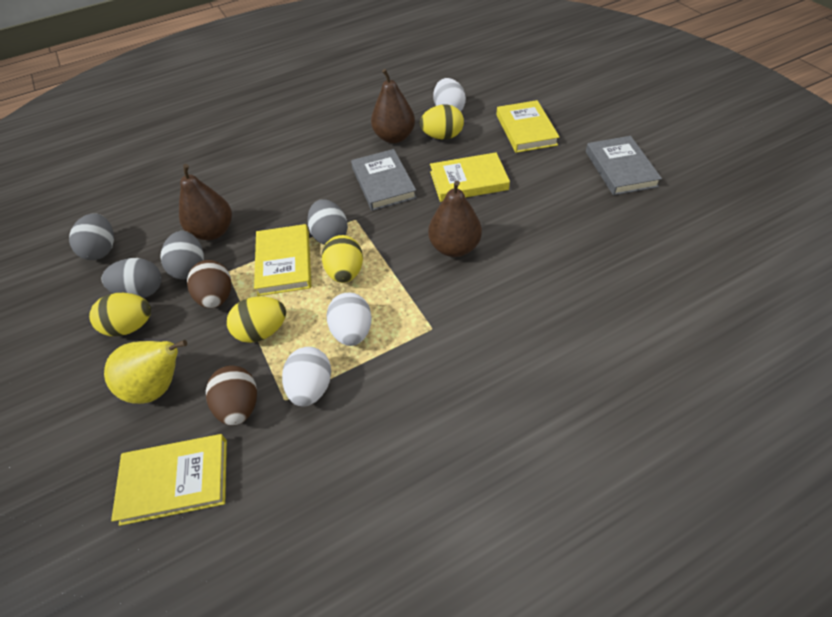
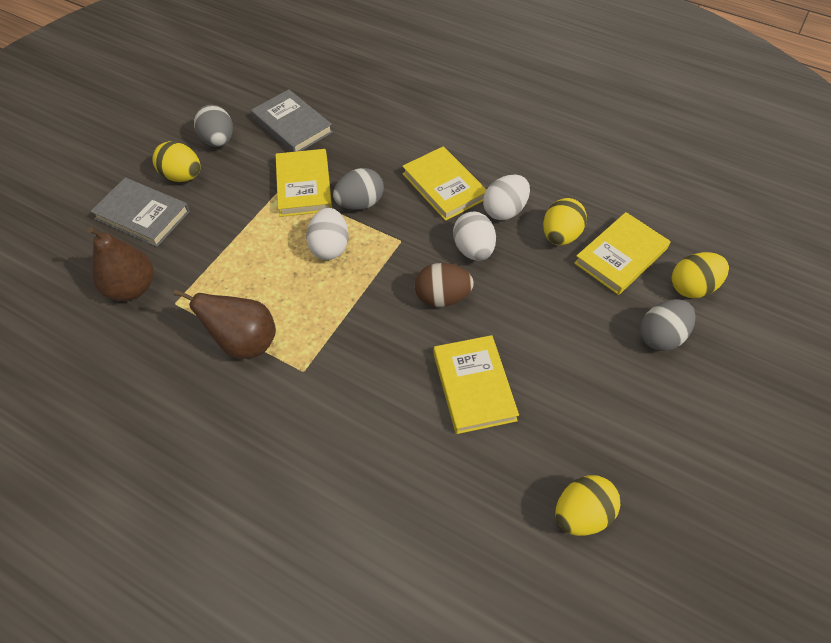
brown egg: 2 -> 1
brown pear: 3 -> 2
grey egg: 4 -> 3
yellow pear: 1 -> 0

